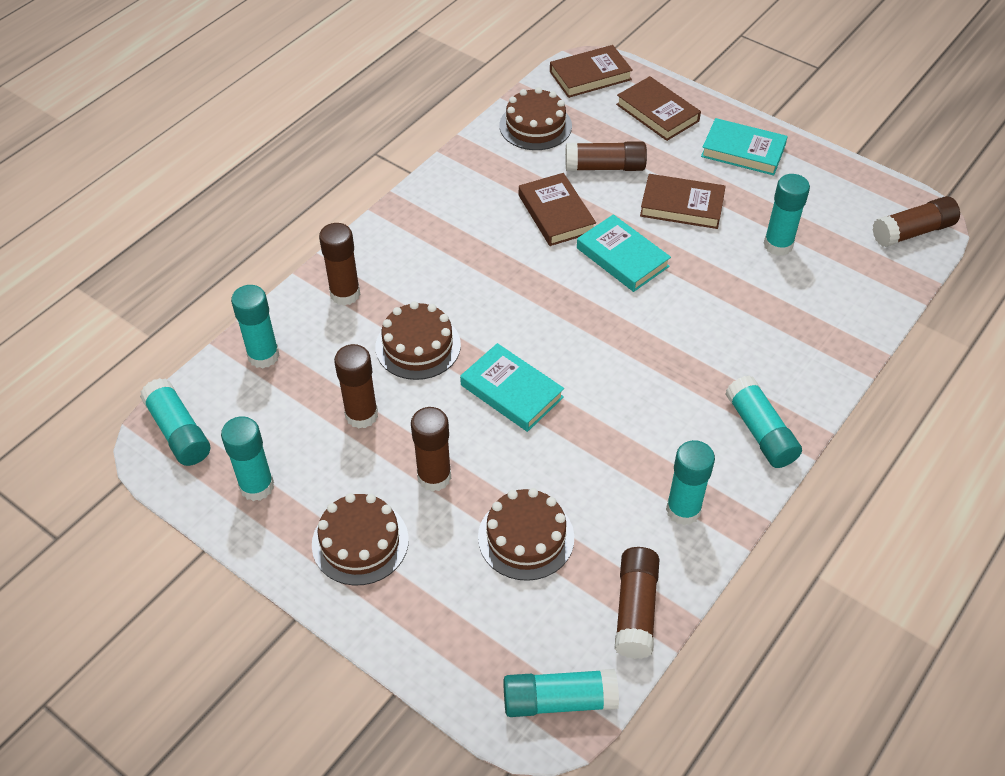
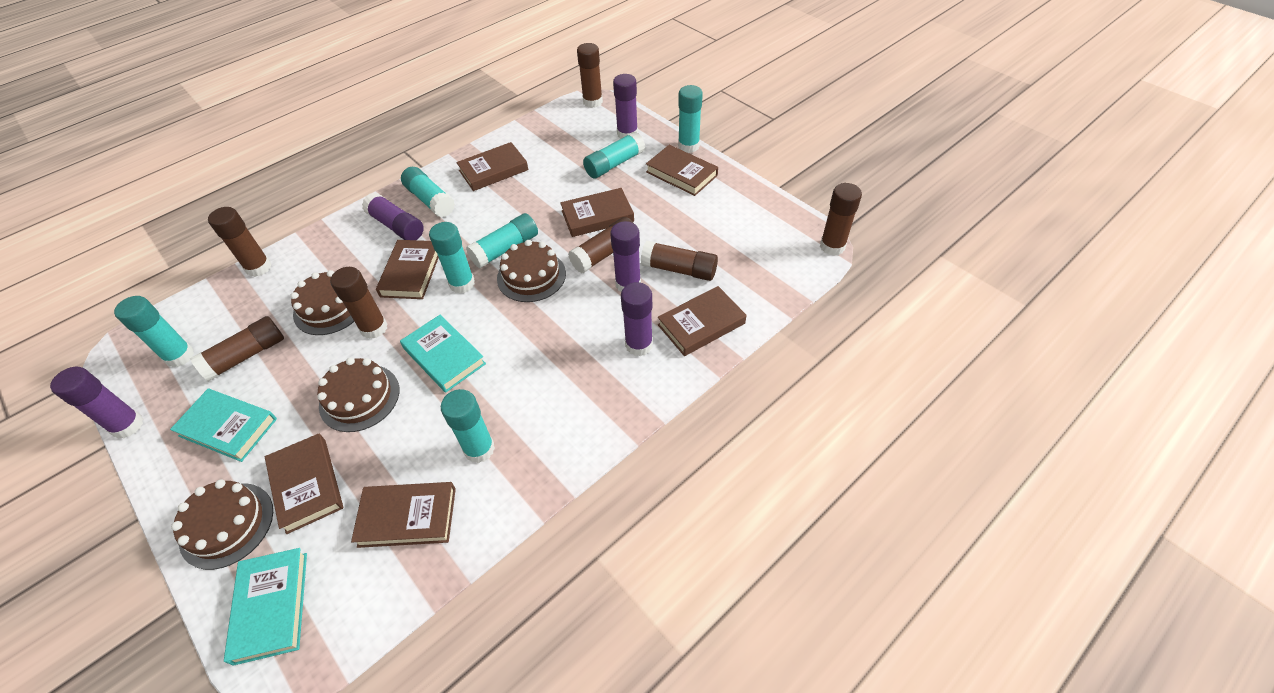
brown book: 4 -> 7
brown glue stick: 6 -> 7
purple glue stick: 0 -> 5

